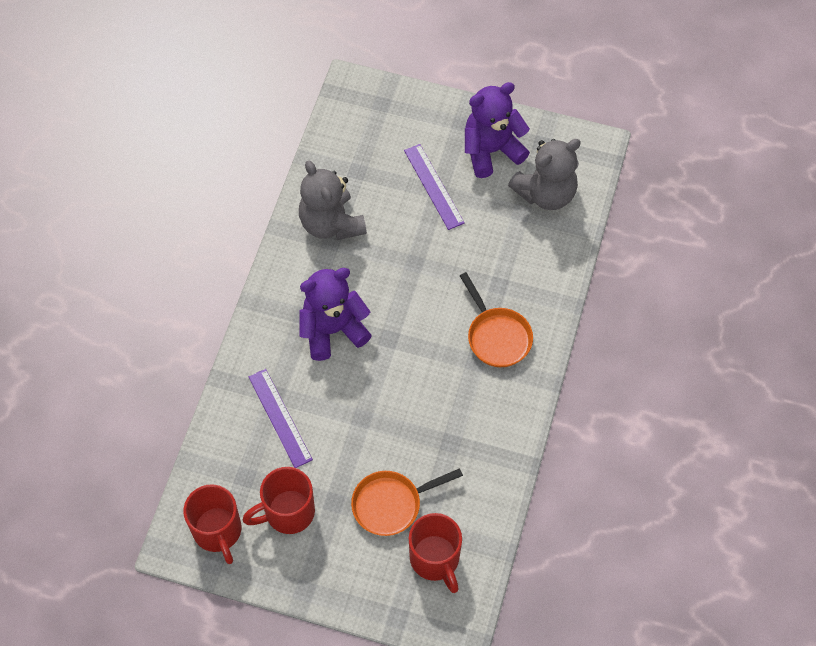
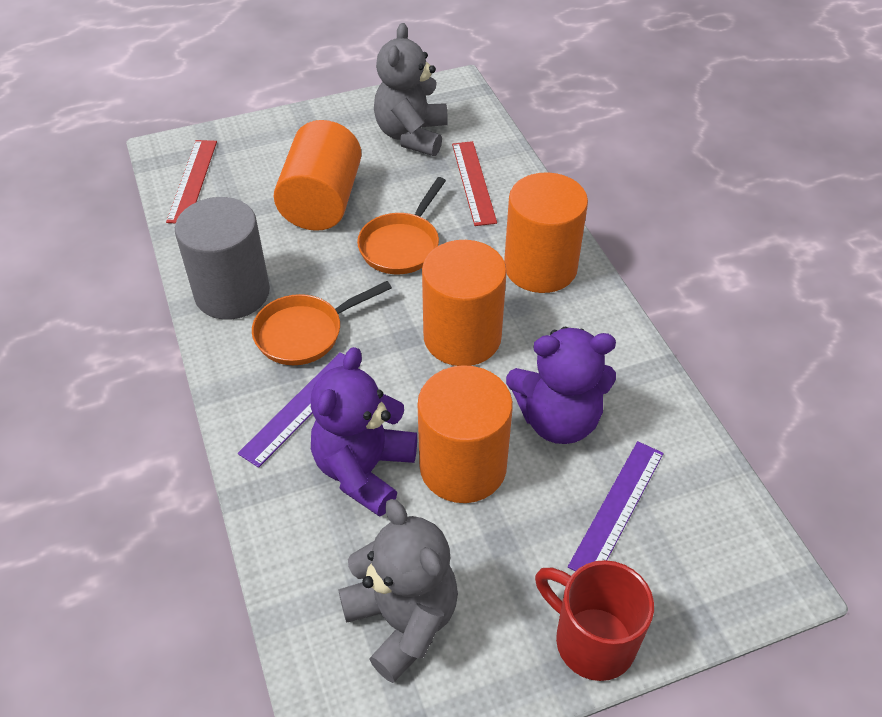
grey cylinder: 0 -> 1
orange cylinder: 0 -> 4
red mug: 3 -> 1
red ruler: 0 -> 2

